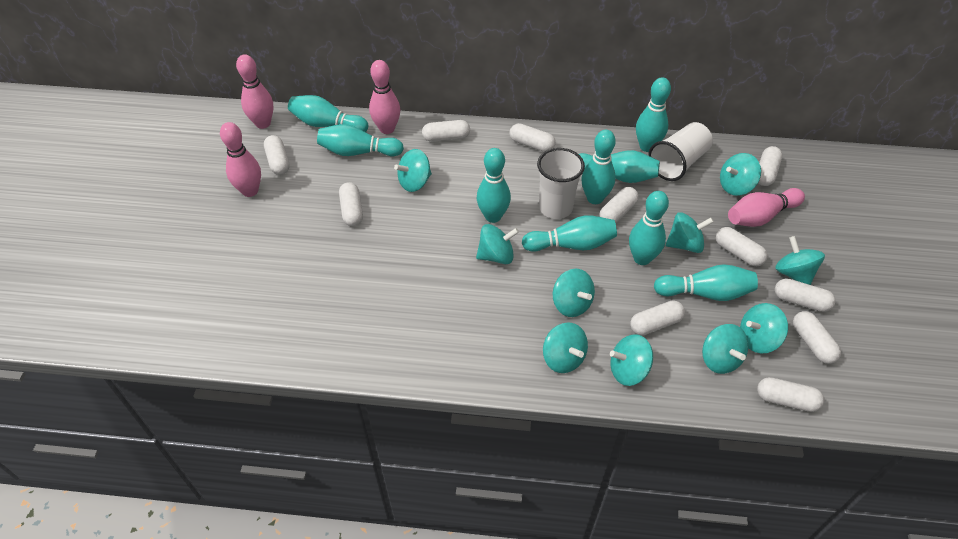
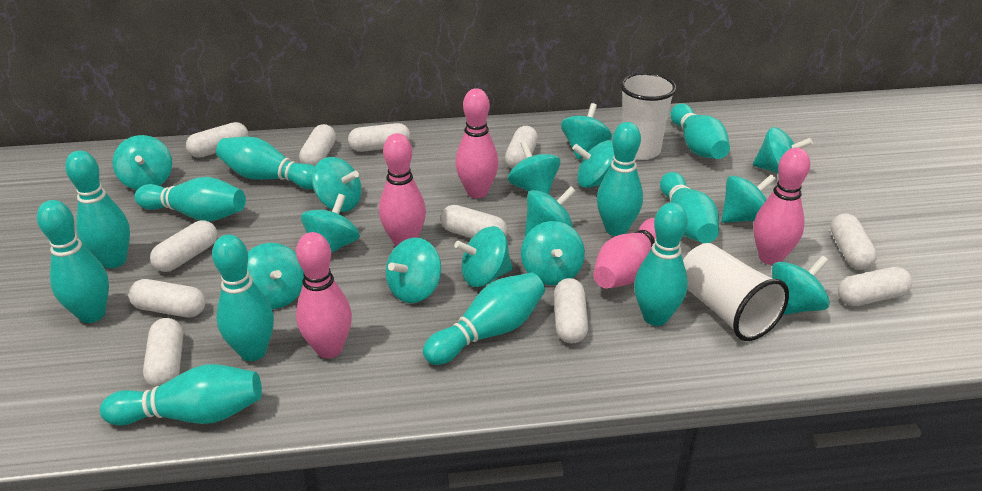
pink bowling pin: 4 -> 5
turquoise bowling pin: 9 -> 11
turquoise spinning top: 10 -> 14

